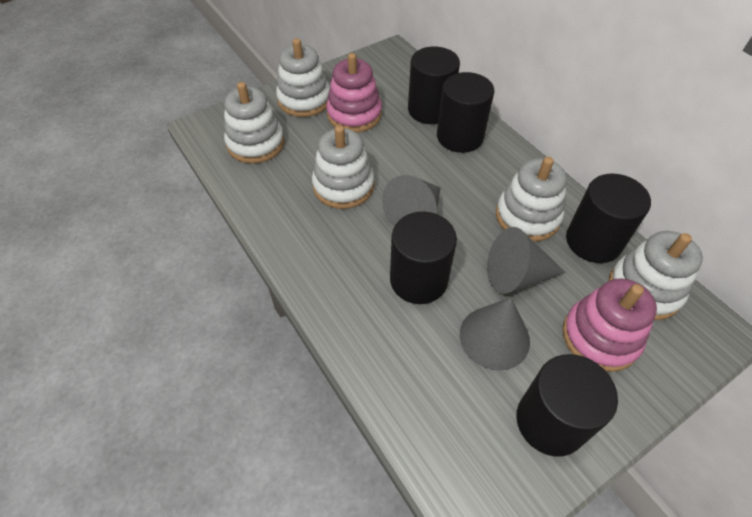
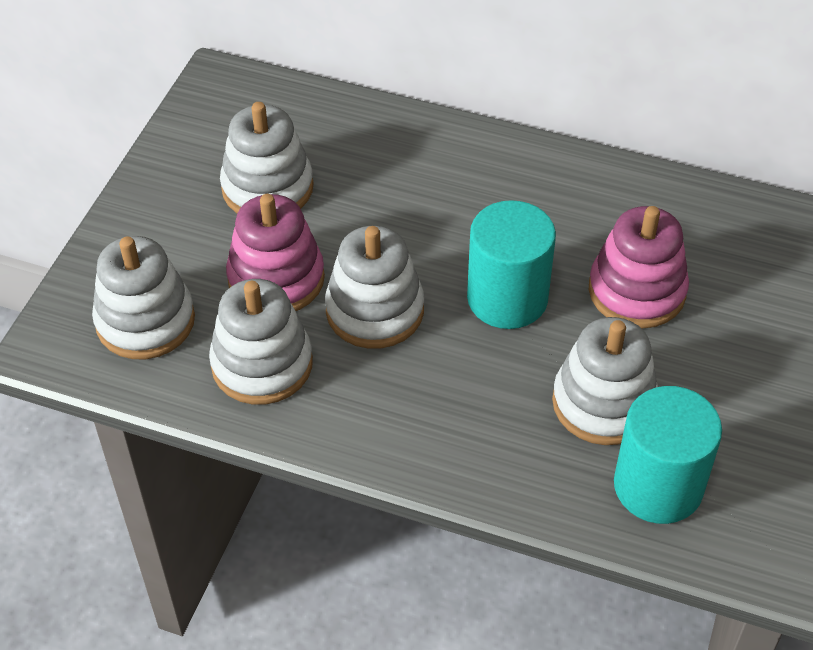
black cylinder: 5 -> 0
grey cone: 3 -> 0
turquoise cylinder: 0 -> 2

